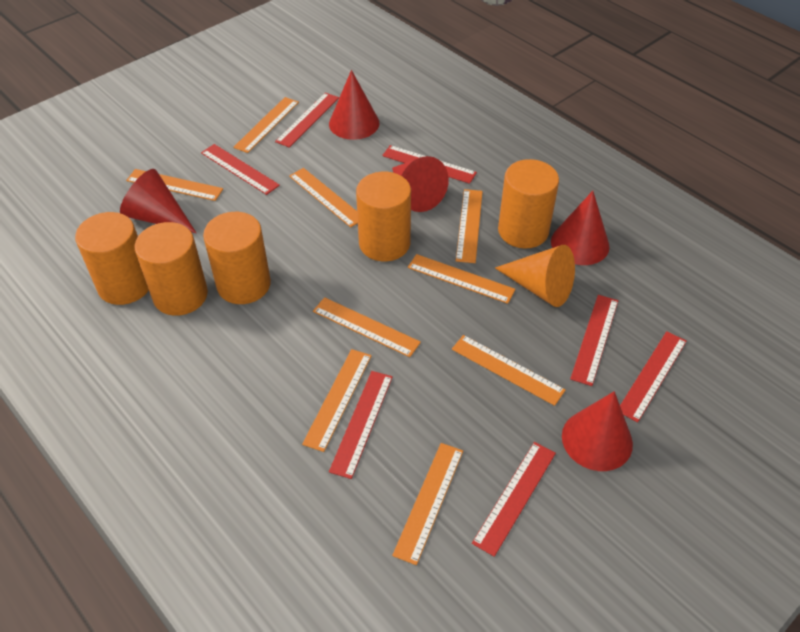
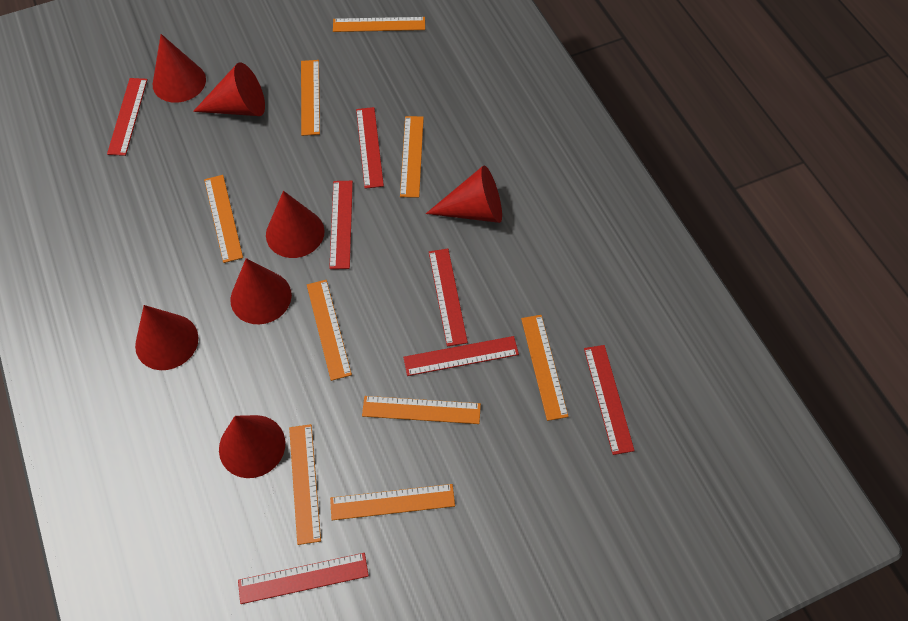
orange cone: 1 -> 0
orange cylinder: 5 -> 0
red cone: 5 -> 7

